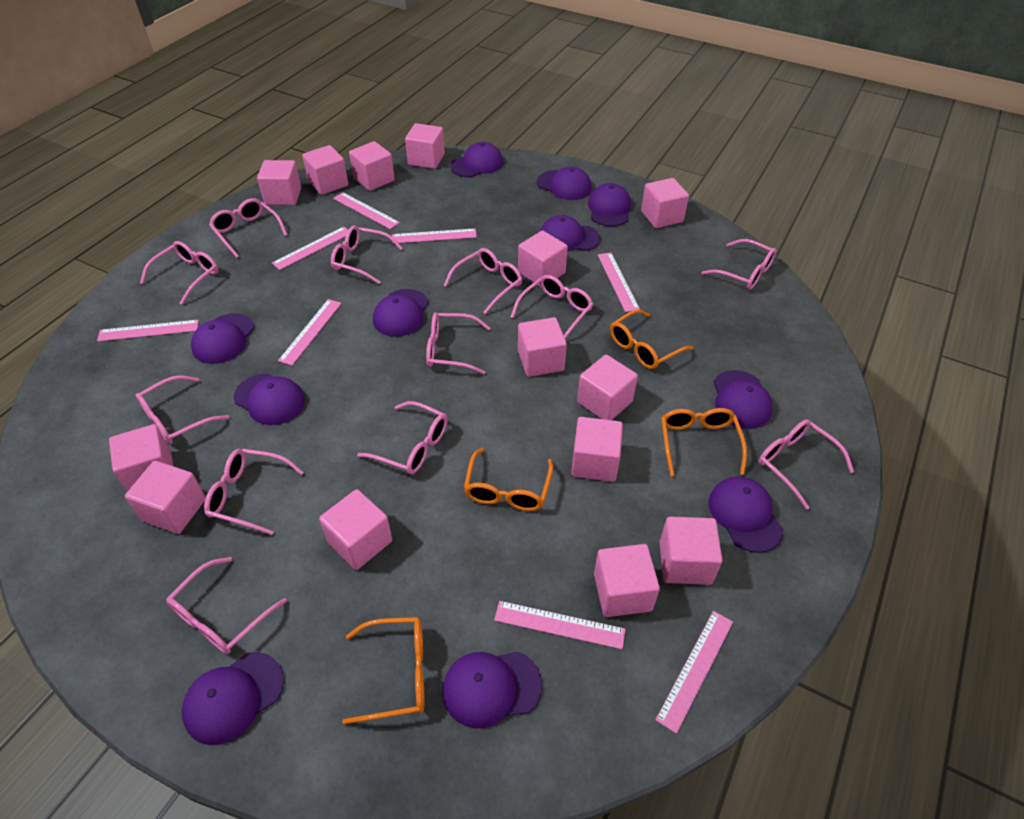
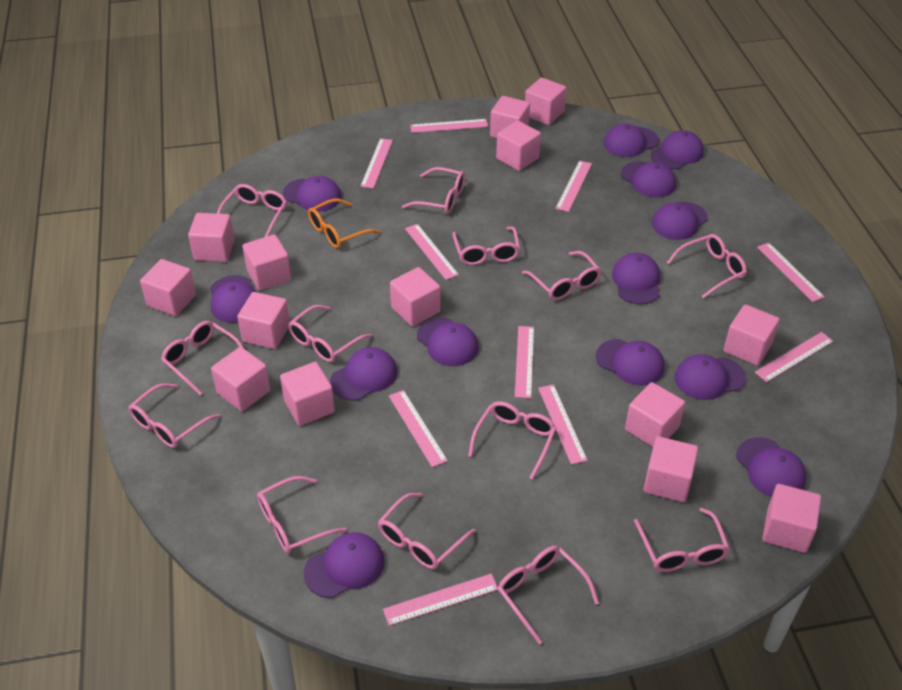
orange glasses: 4 -> 1
pink glasses: 12 -> 13
pink ruler: 8 -> 10
purple cap: 11 -> 13

